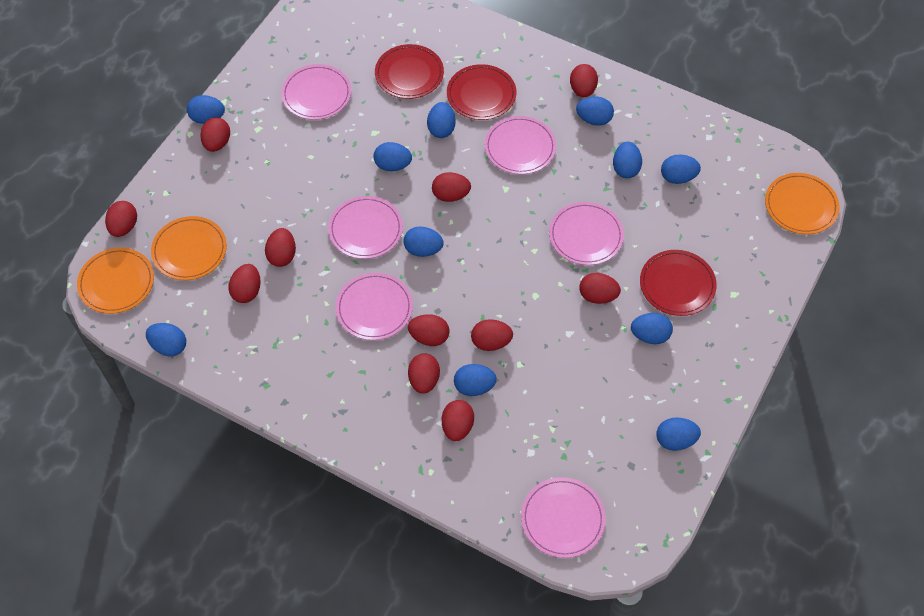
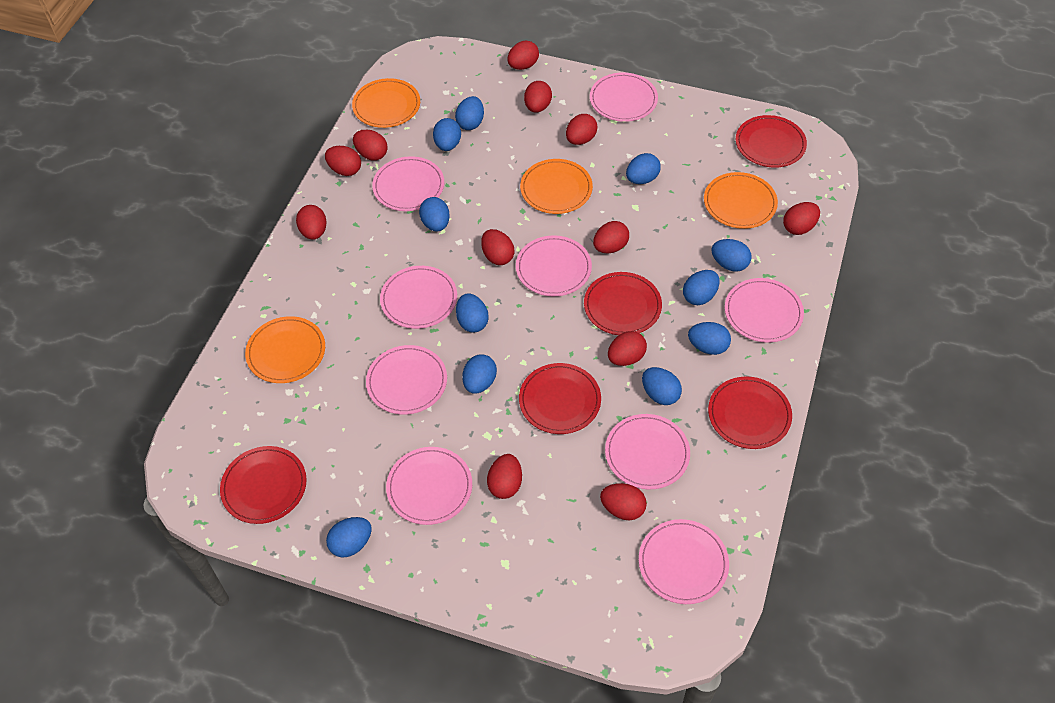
orange plate: 3 -> 4
pink plate: 6 -> 9
red egg: 11 -> 12
red plate: 3 -> 5

